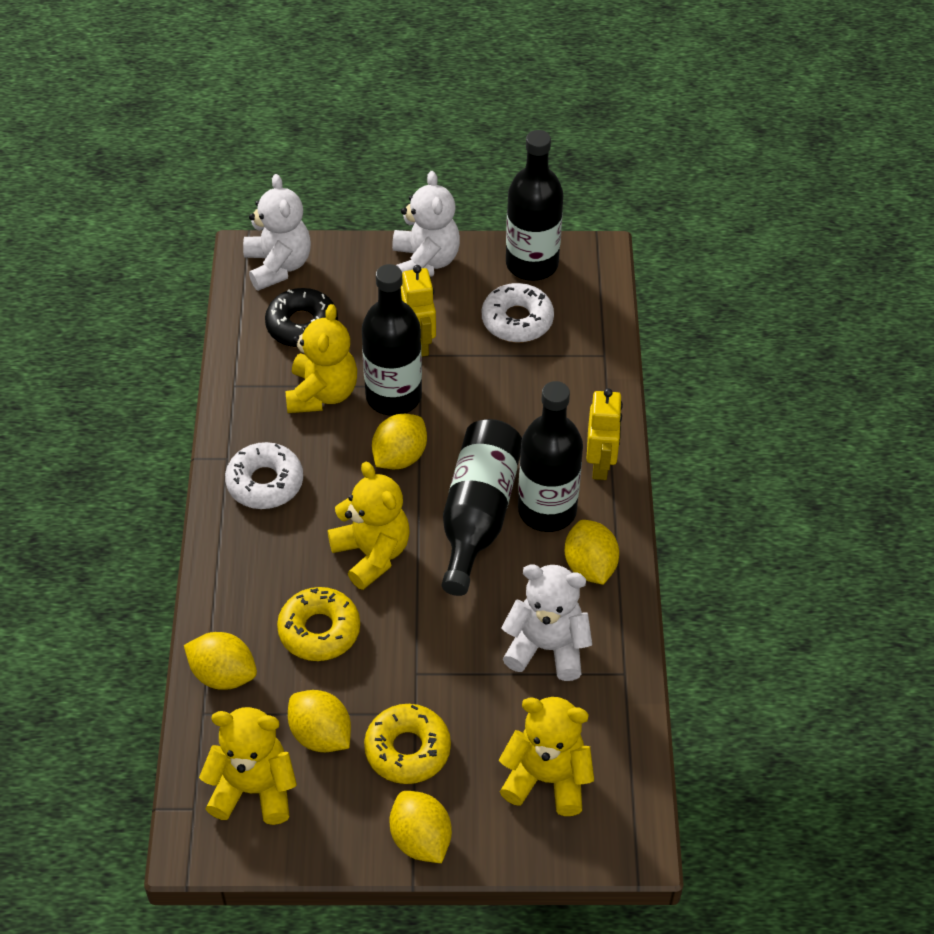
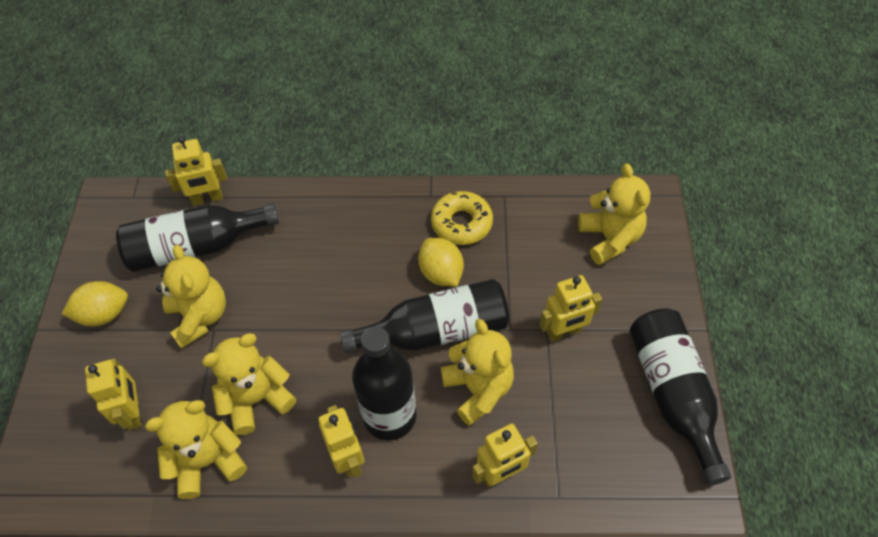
black donut: 1 -> 0
white donut: 2 -> 0
white teddy bear: 3 -> 0
yellow donut: 2 -> 1
yellow lemon: 5 -> 2
yellow robot: 2 -> 5
yellow teddy bear: 4 -> 5

